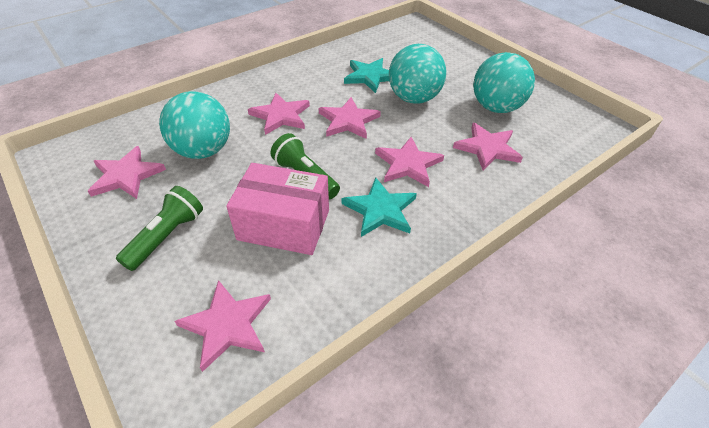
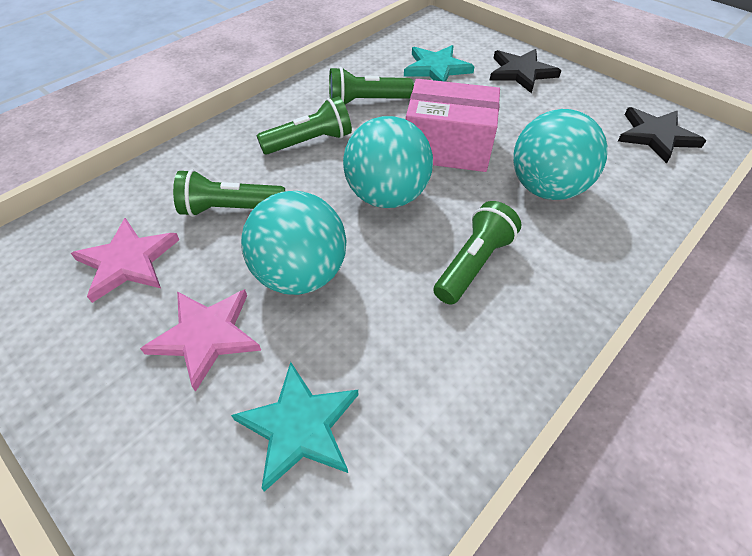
black star: 0 -> 2
green flashlight: 2 -> 4
pink star: 6 -> 2

